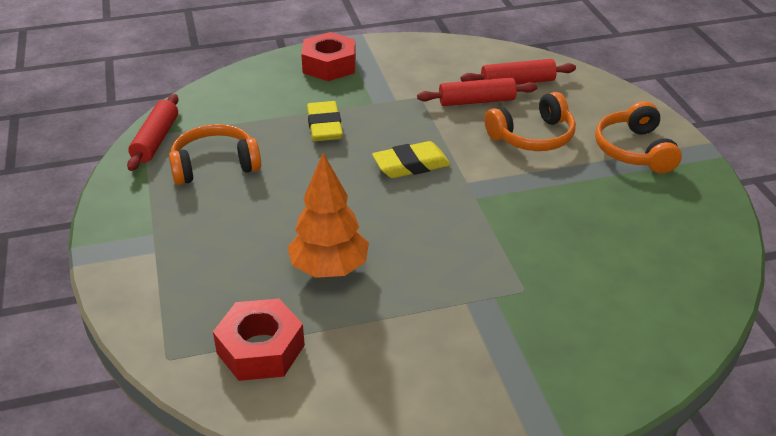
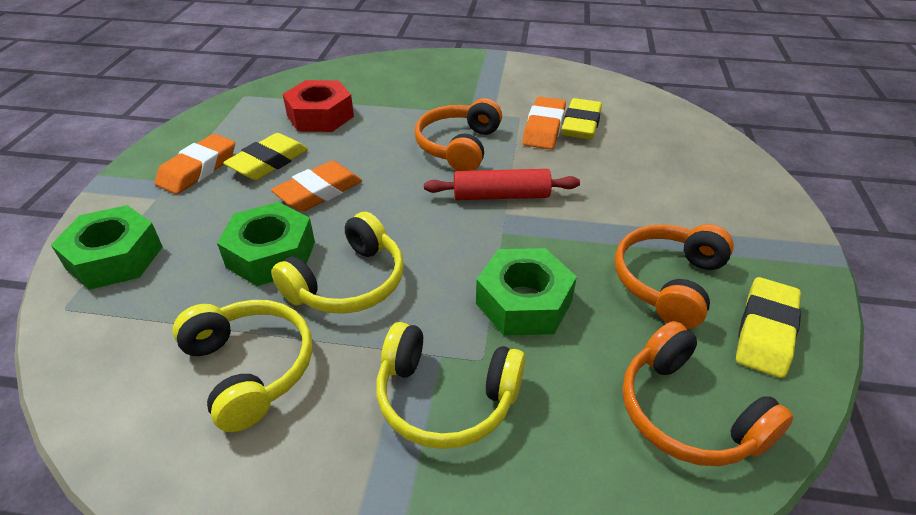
green nut: 0 -> 3
orange eraser: 0 -> 3
orange tree: 1 -> 0
red nut: 2 -> 1
red rolling pin: 3 -> 1
yellow eraser: 2 -> 3
yellow headphones: 0 -> 3

